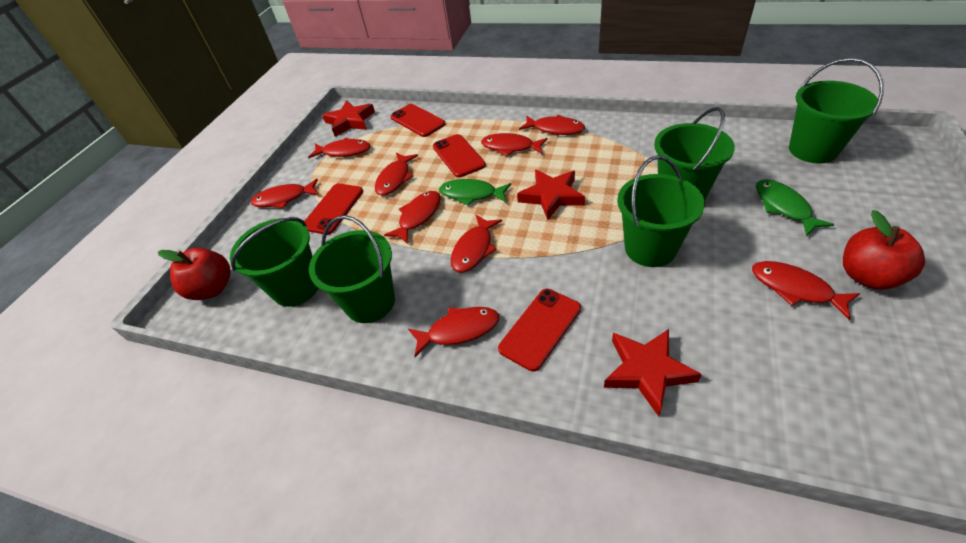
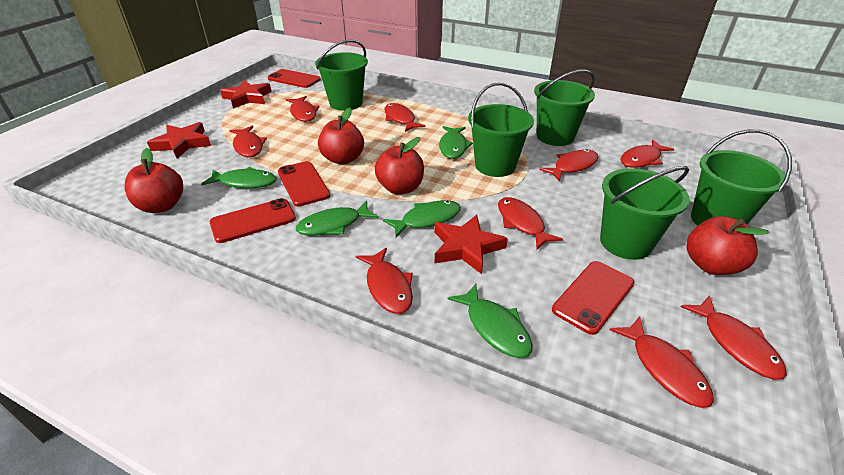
green fish: 2 -> 5
red apple: 2 -> 4

